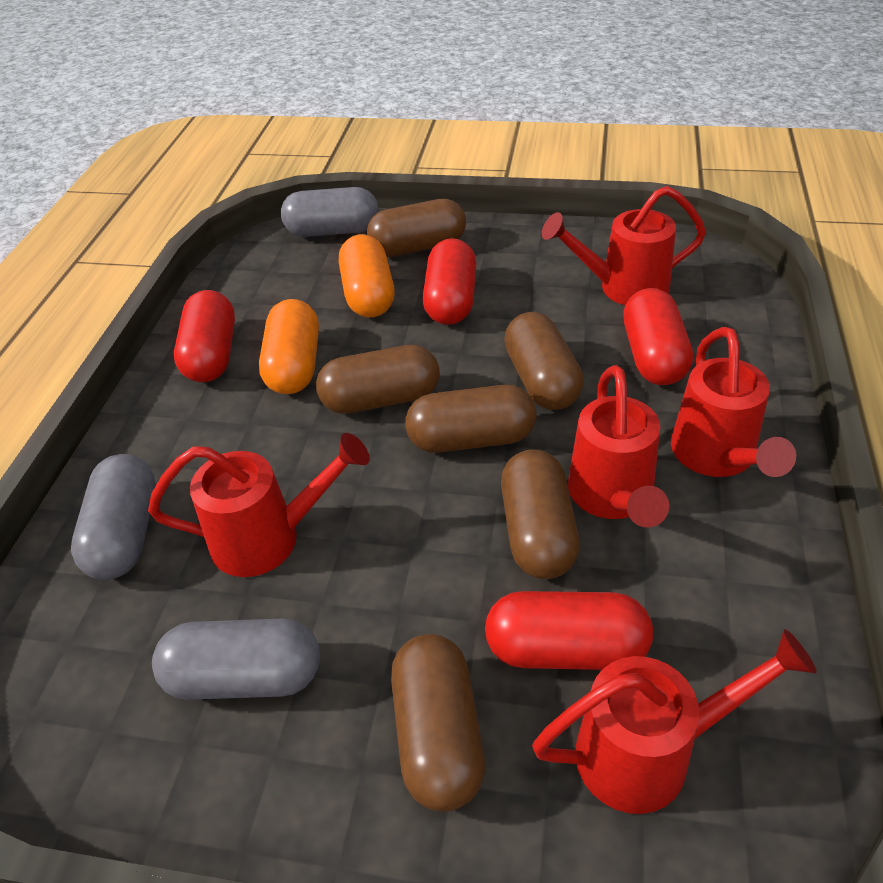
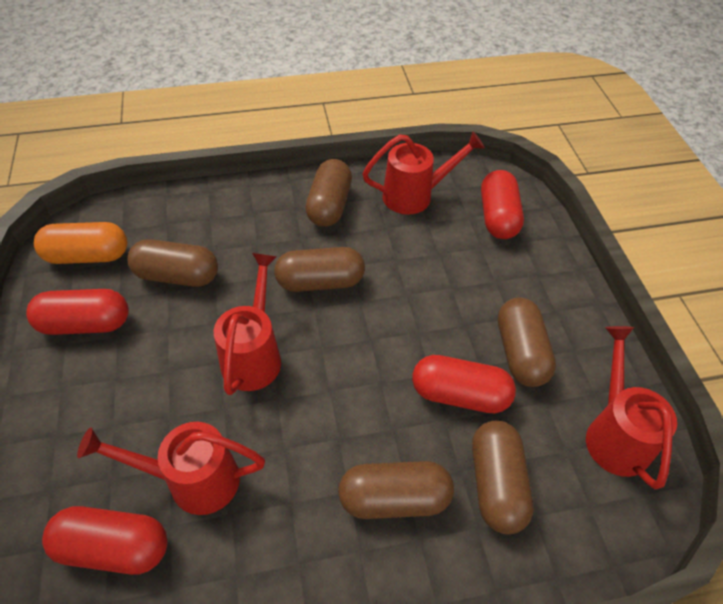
grey capsule: 3 -> 0
orange capsule: 2 -> 1
red watering can: 5 -> 4

